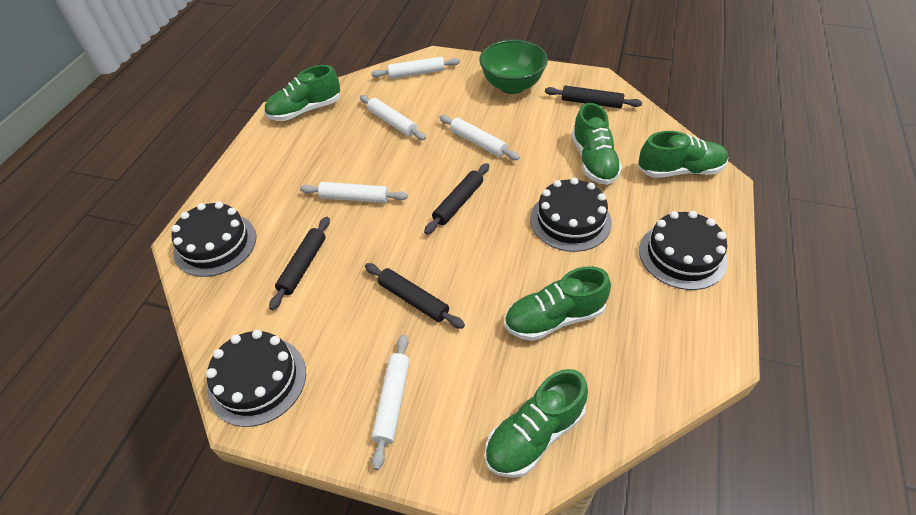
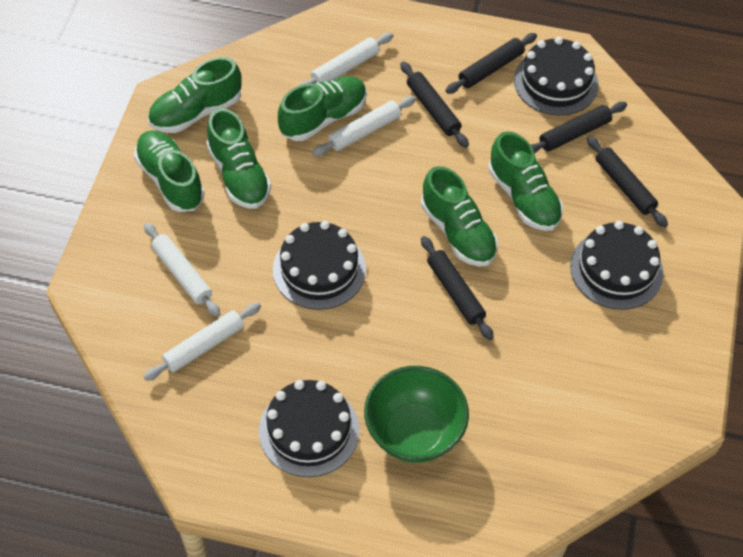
black rolling pin: 4 -> 5
green shoe: 5 -> 6
white rolling pin: 5 -> 4

